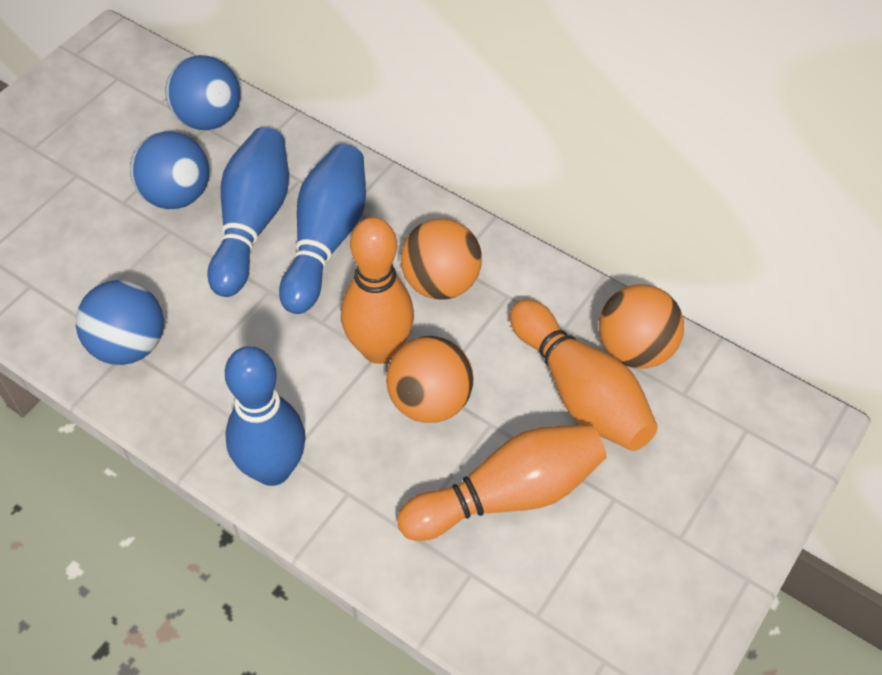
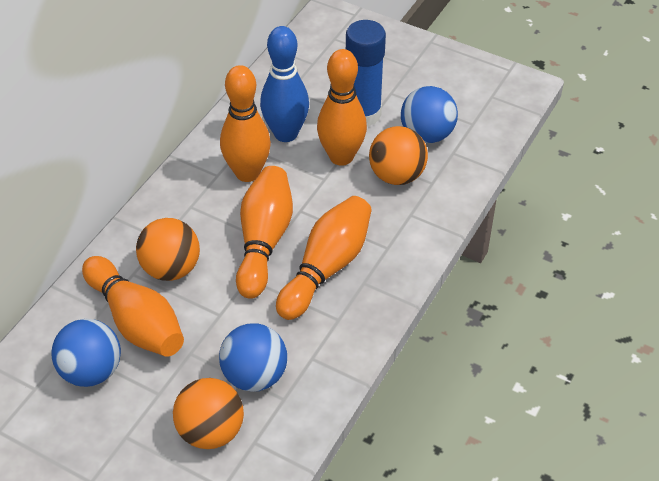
blue bowling pin: 3 -> 1
blue glue stick: 0 -> 1
orange bowling pin: 3 -> 5

